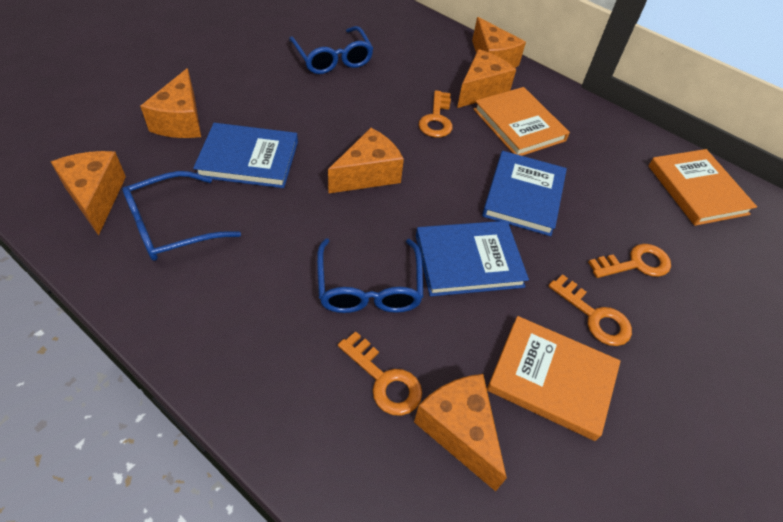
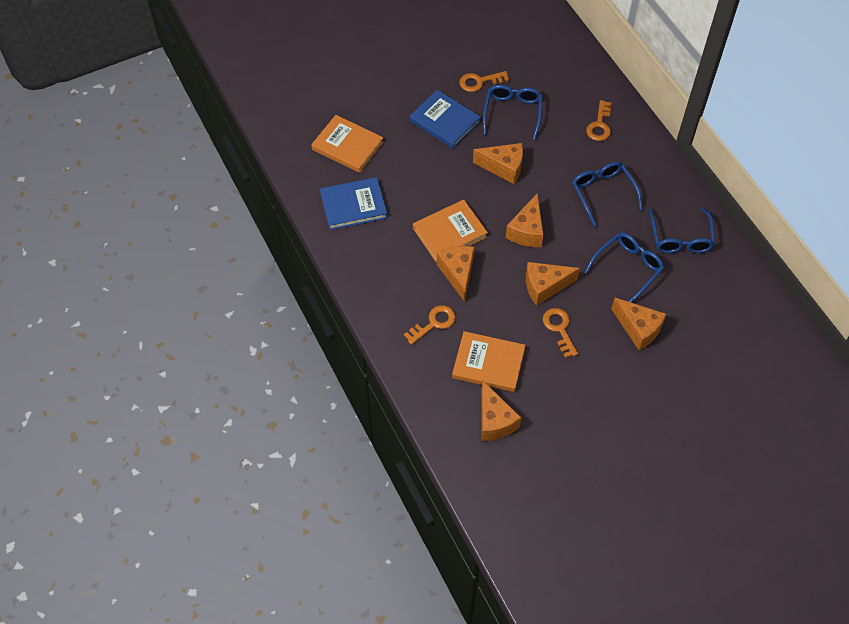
blue book: 3 -> 2
blue glasses: 3 -> 4

